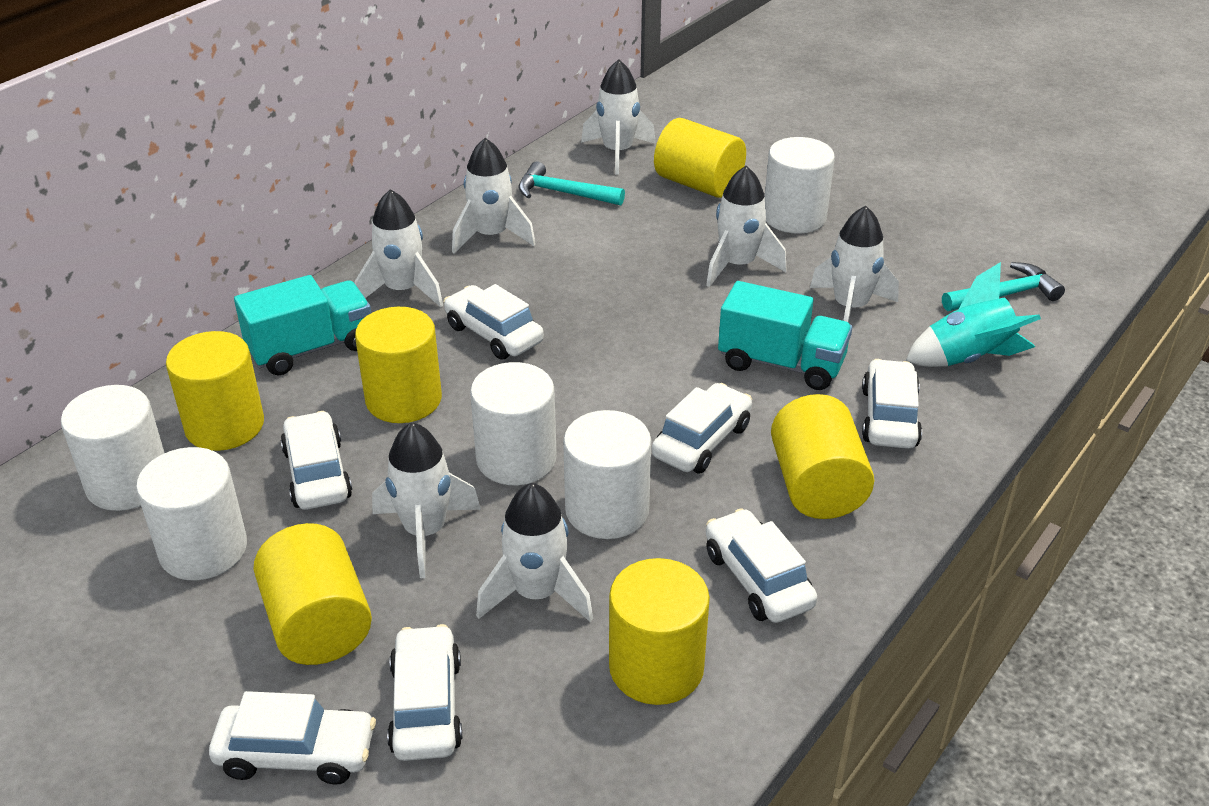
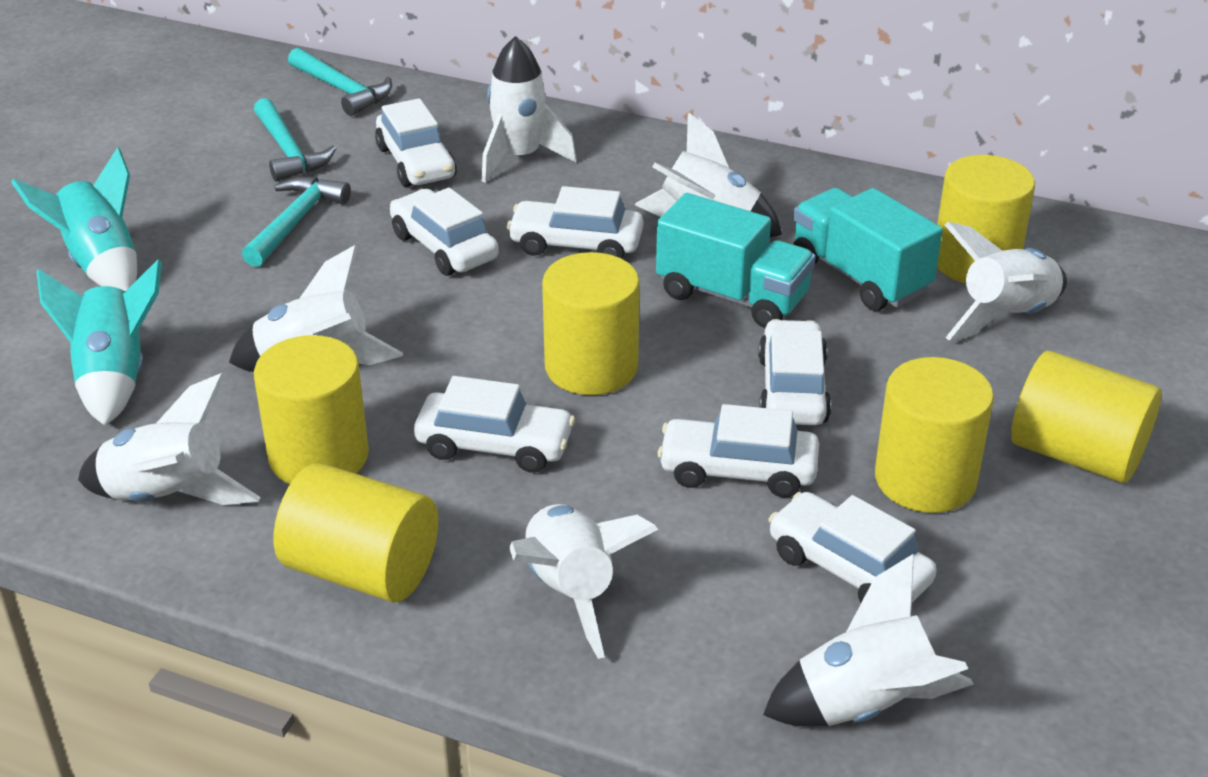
turquoise hammer: 2 -> 3
turquoise rocket: 1 -> 2
white cylinder: 5 -> 0

